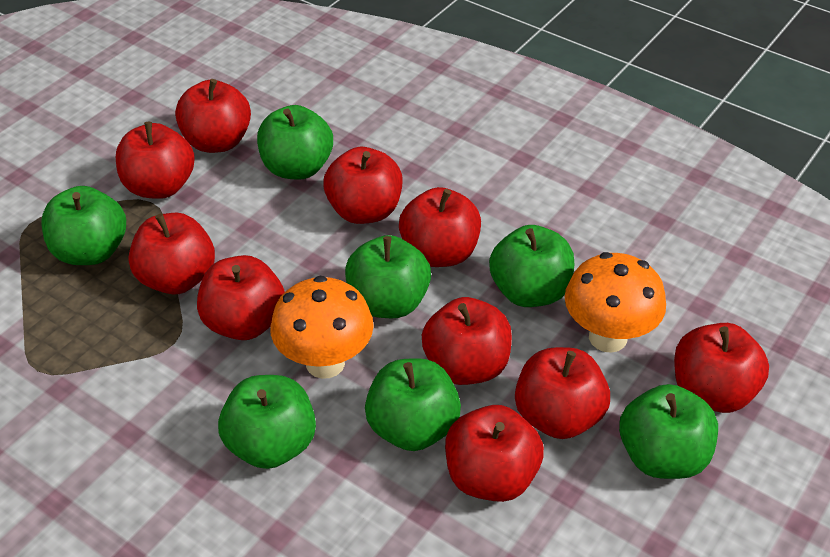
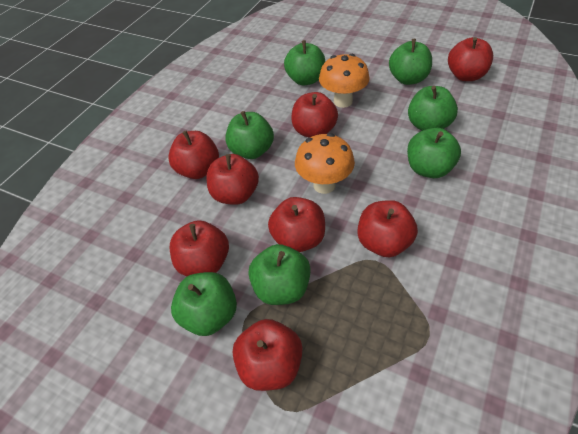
red apple: 10 -> 8

